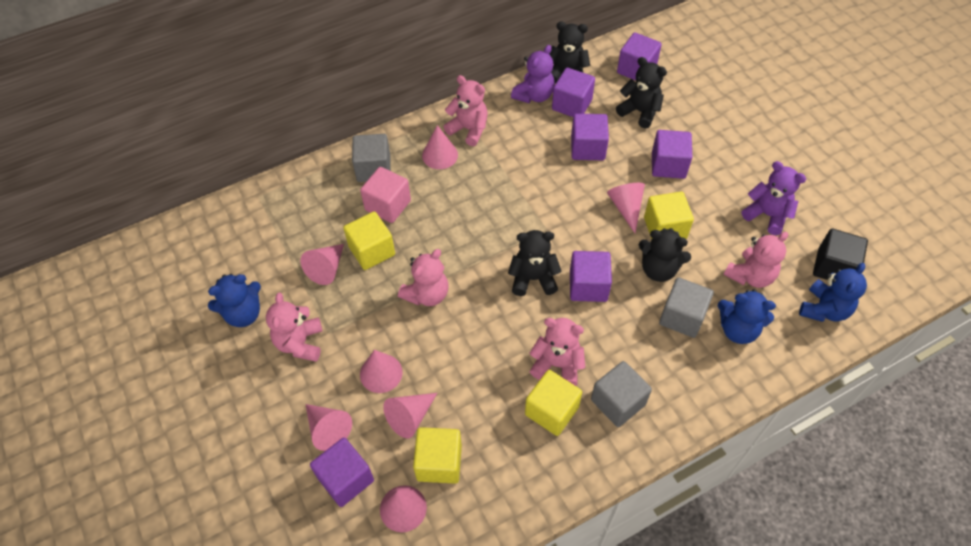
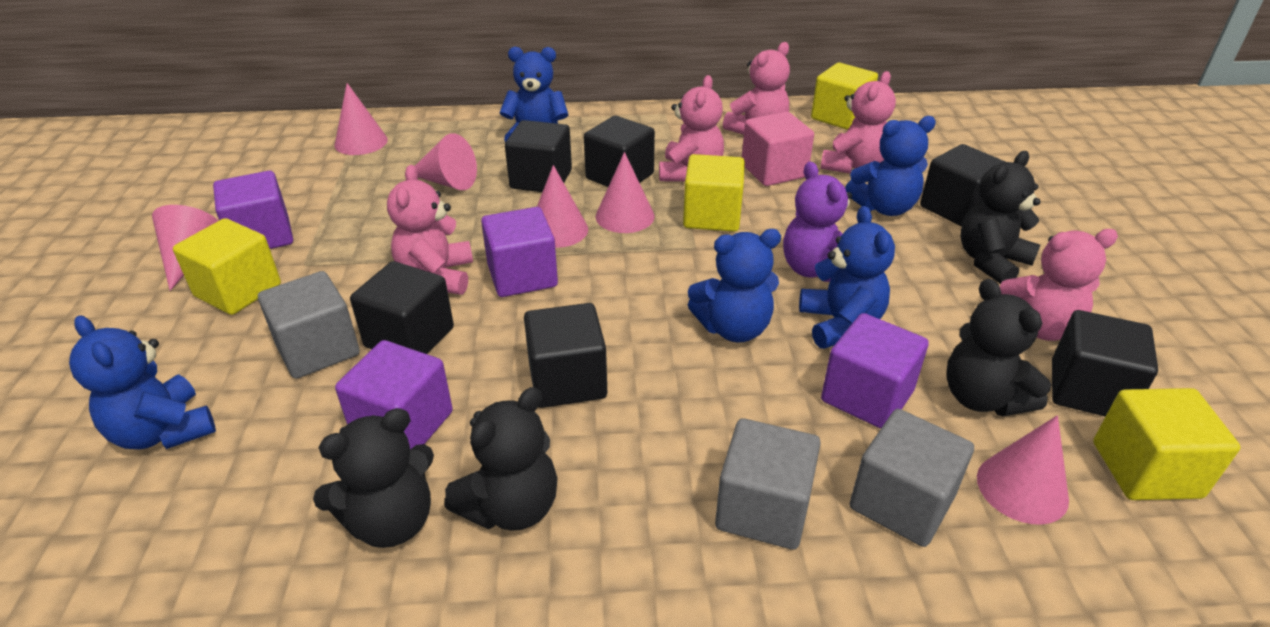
black cube: 1 -> 6
blue teddy bear: 3 -> 5
pink cone: 7 -> 6
purple cube: 6 -> 4
purple teddy bear: 2 -> 1

